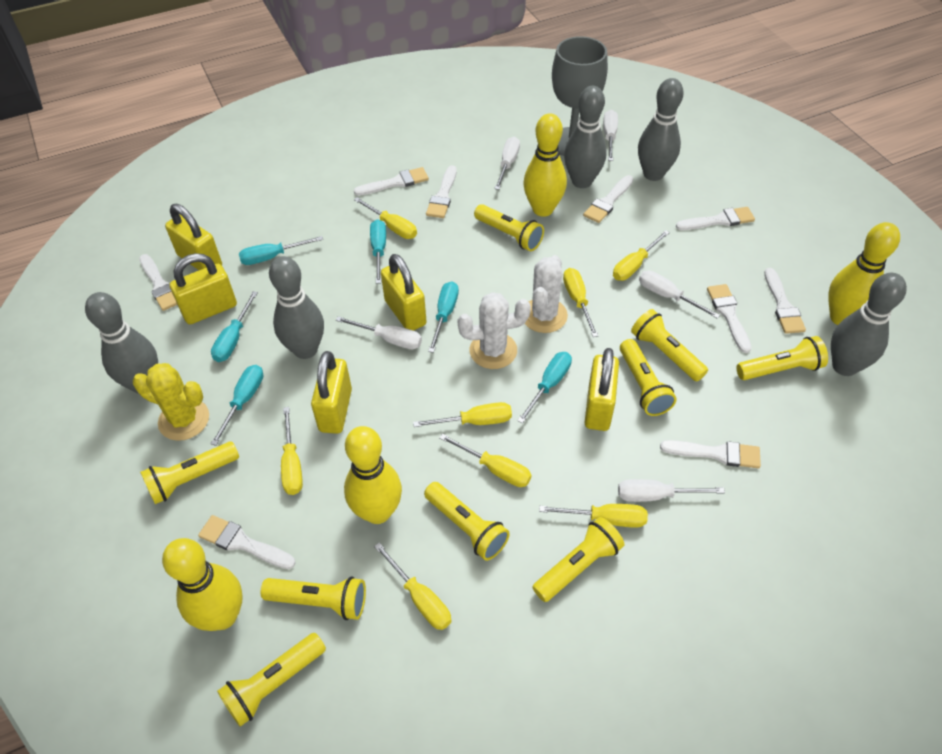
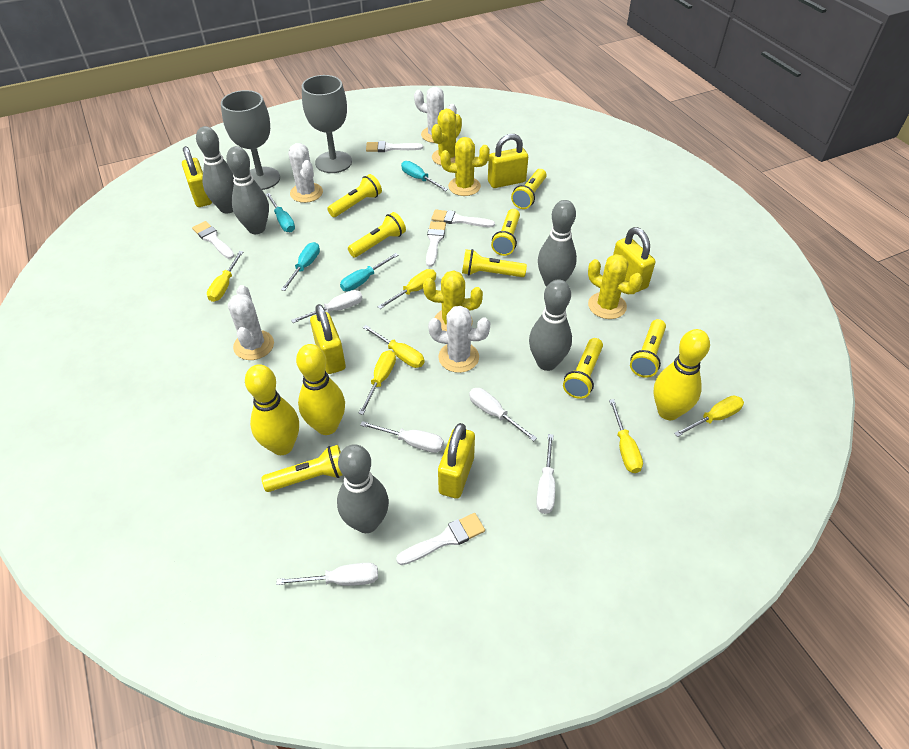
grey goblet: 1 -> 2
turquoise screwdriver: 6 -> 4
white brush: 9 -> 5
white cactus: 2 -> 4
yellow bowling pin: 4 -> 3
yellow cactus: 1 -> 4
yellow flashlight: 9 -> 8
yellow screwdriver: 8 -> 6

